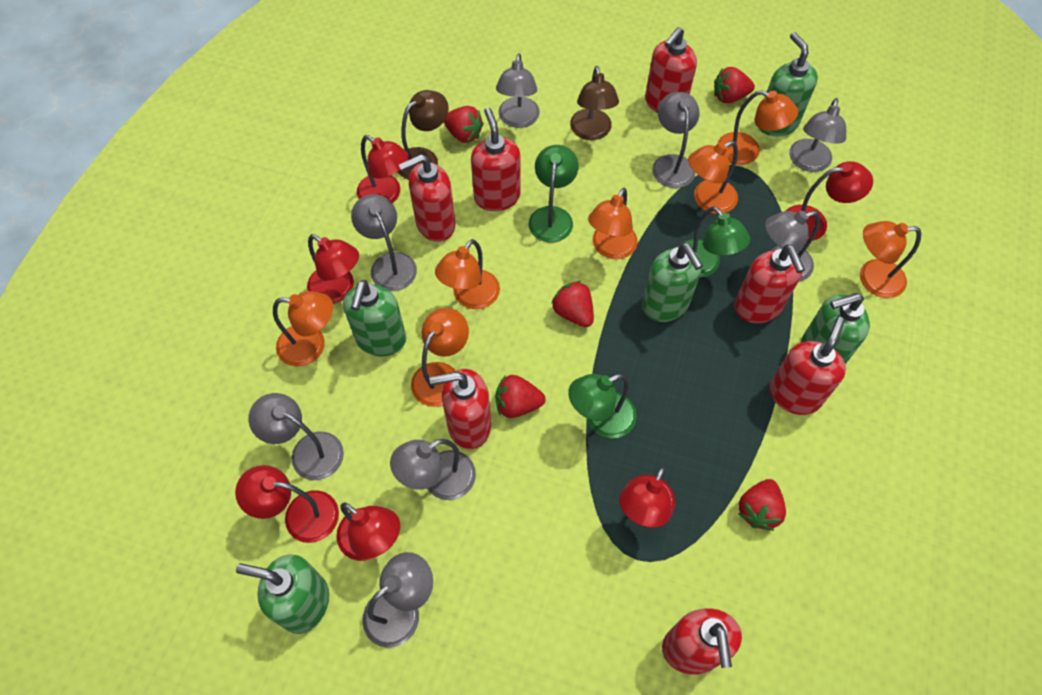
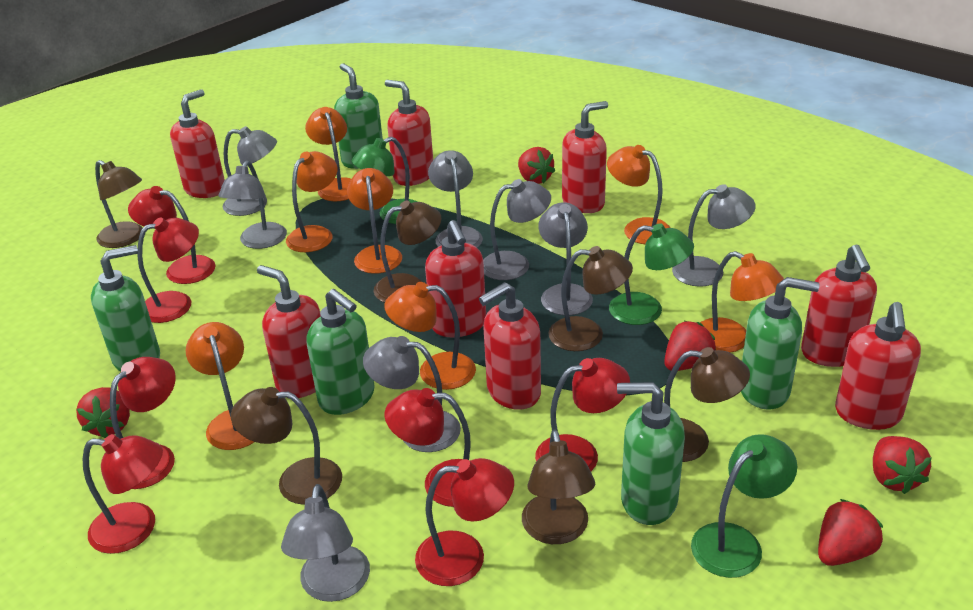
brown lamp: 2 -> 6
red lamp: 6 -> 7
red soap dispenser: 7 -> 8

